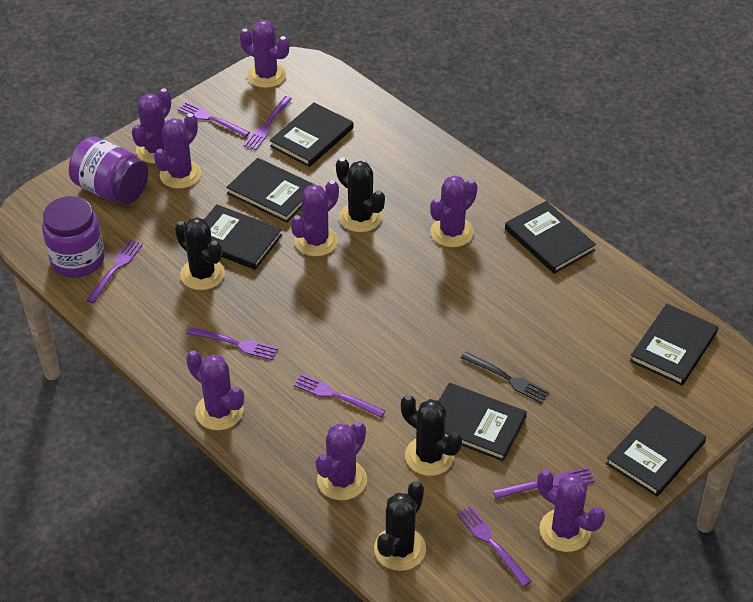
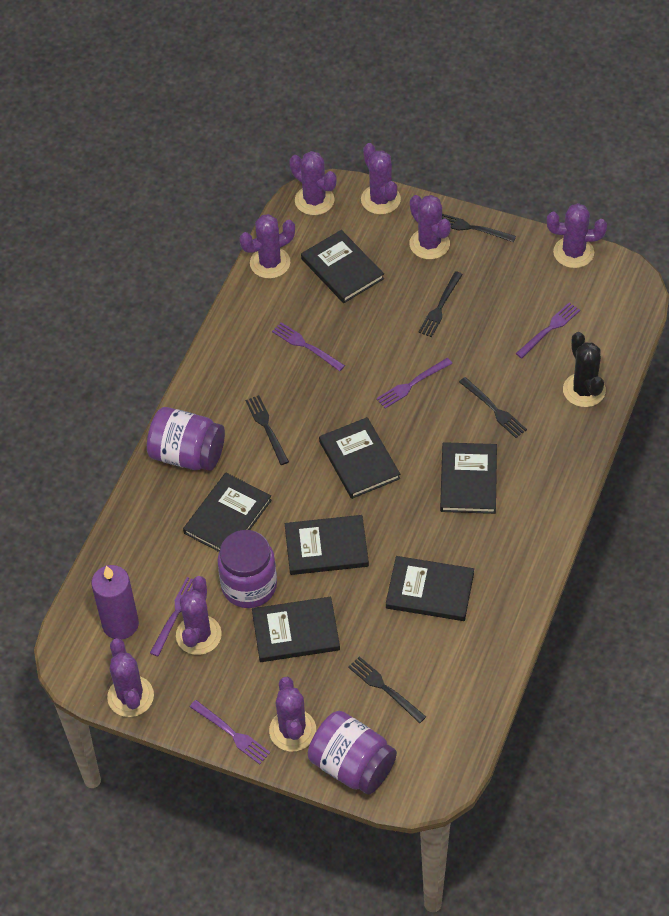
black cactus: 4 -> 1
black fork: 1 -> 5
purple candle: 0 -> 1
purple fork: 7 -> 5
purple jar: 2 -> 3

